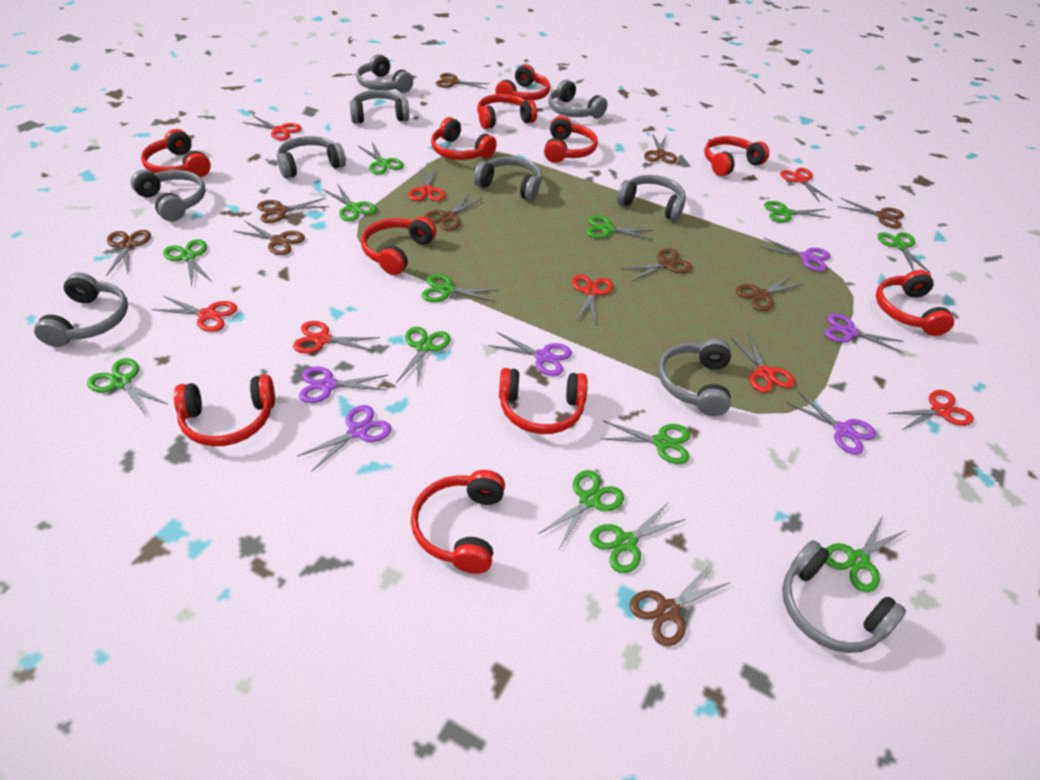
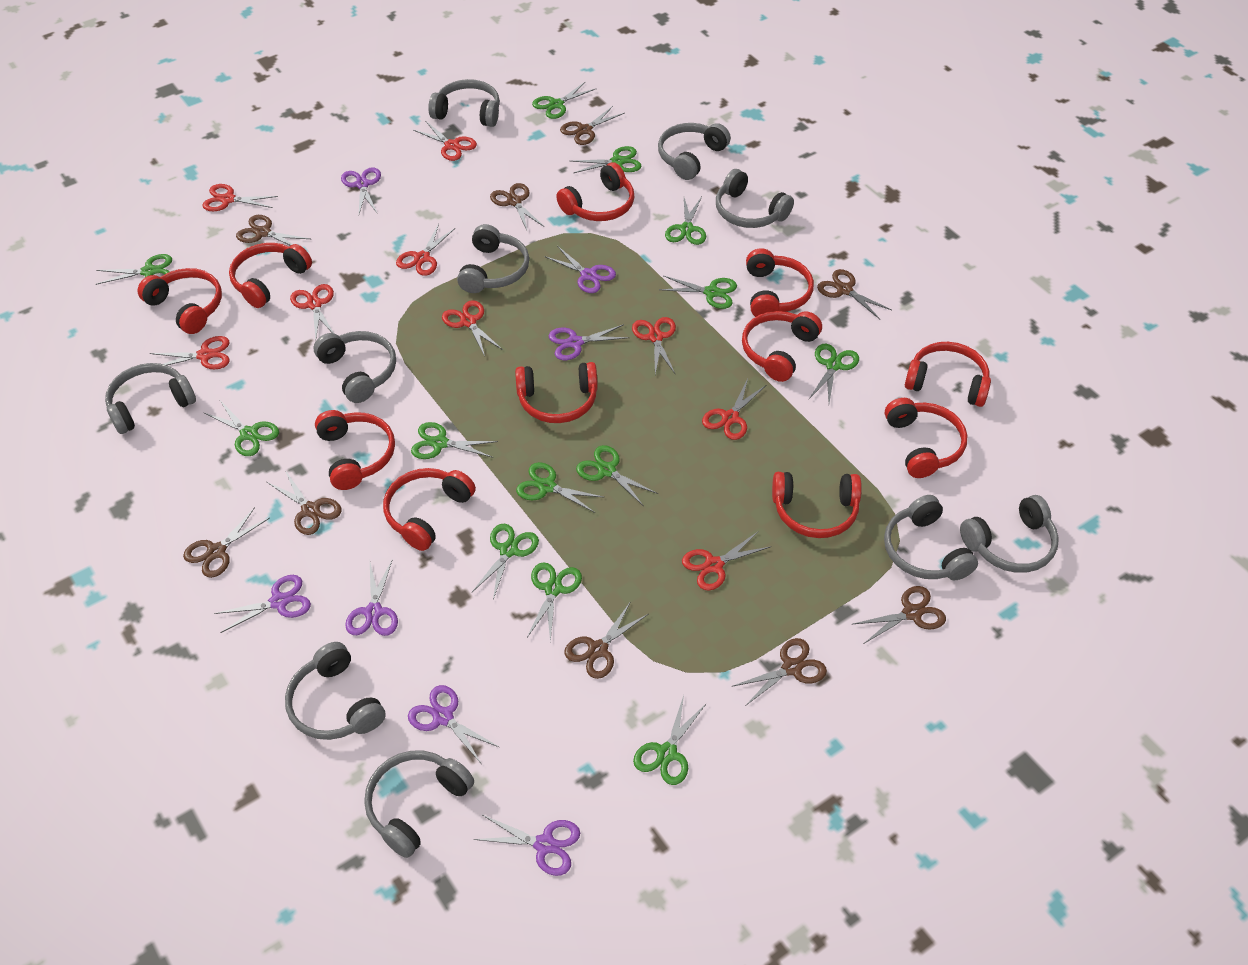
brown scissors: 10 -> 9
purple scissors: 6 -> 7
red scissors: 8 -> 9

